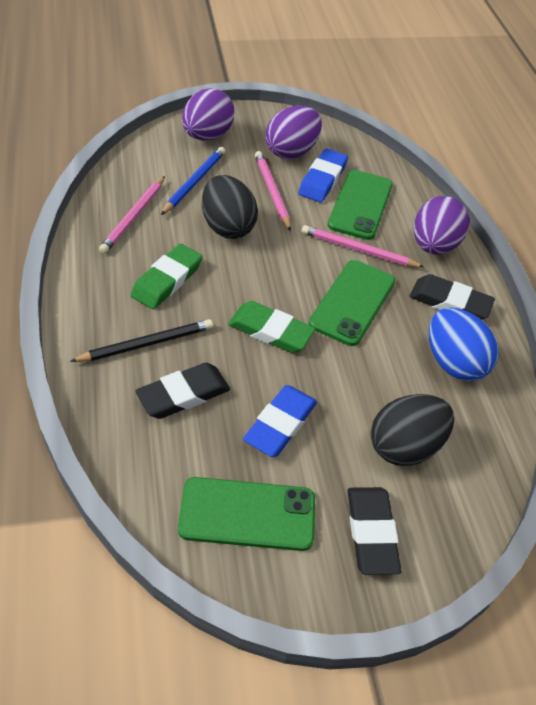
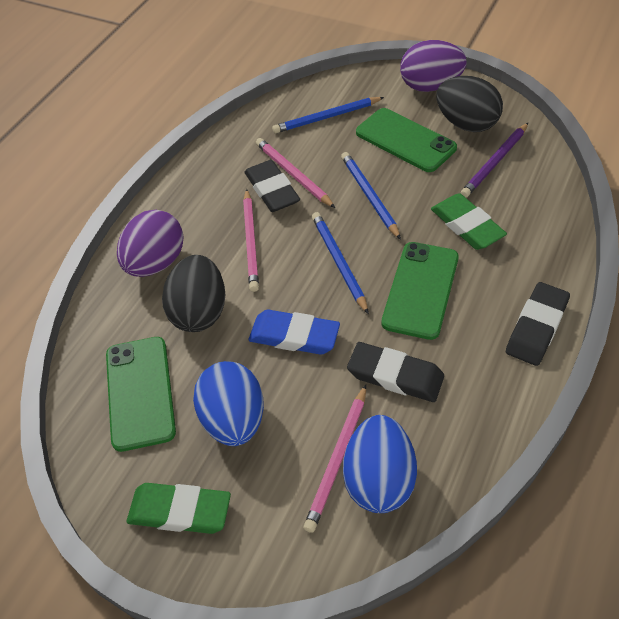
black pencil: 1 -> 0
blue egg: 1 -> 2
blue eraser: 2 -> 1
blue pencil: 1 -> 3
purple egg: 3 -> 2
purple pencil: 0 -> 1

